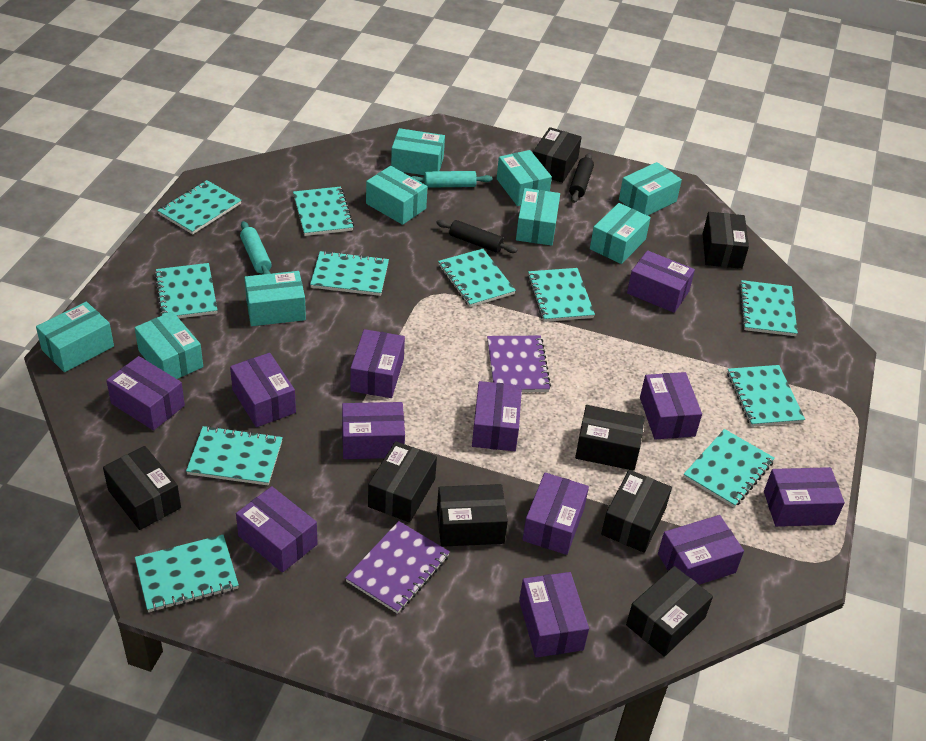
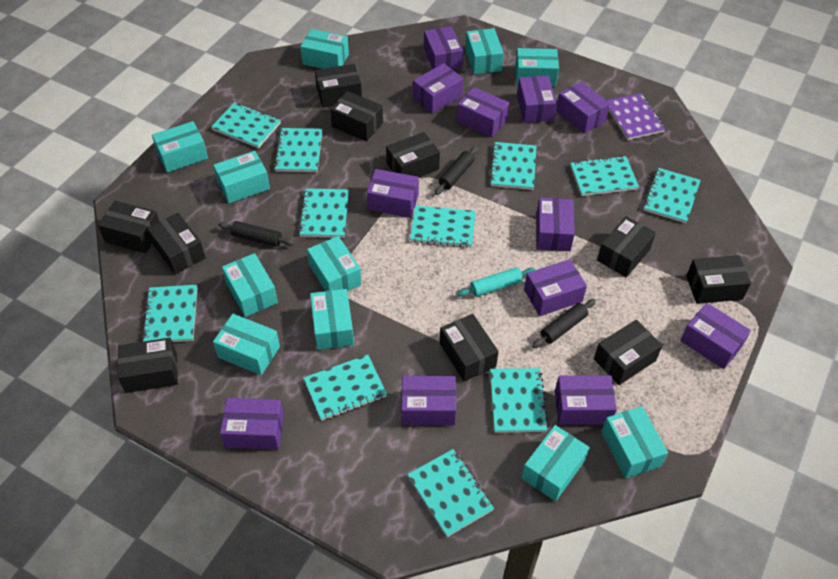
black box: 8 -> 10
black rolling pin: 2 -> 3
purple notebook: 2 -> 1
turquoise box: 9 -> 11
turquoise rolling pin: 2 -> 1

